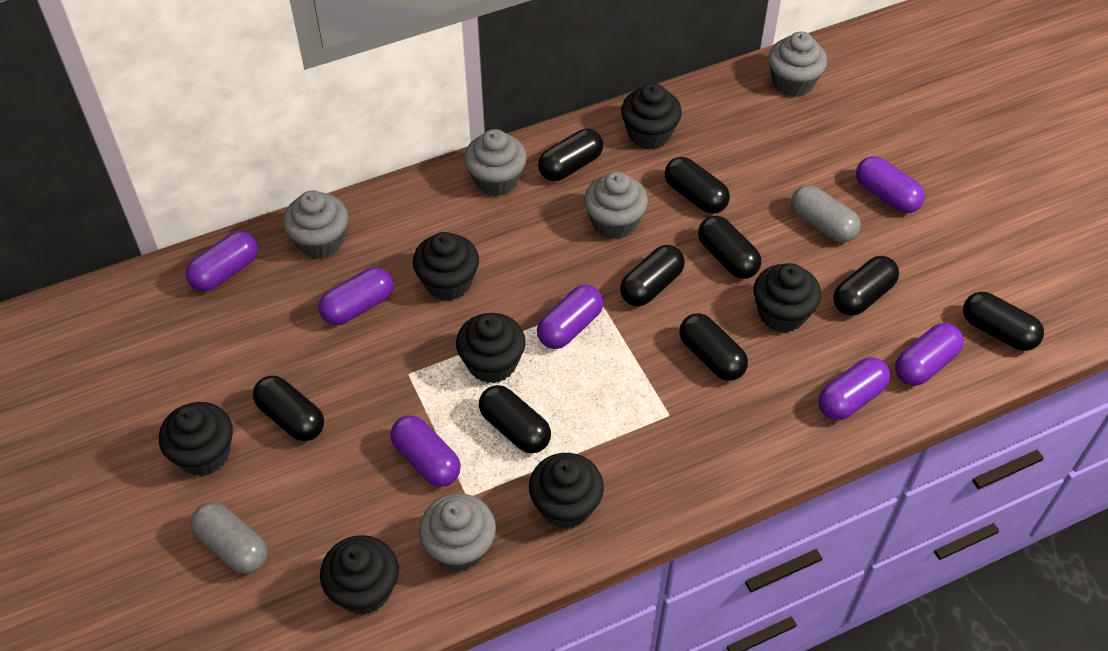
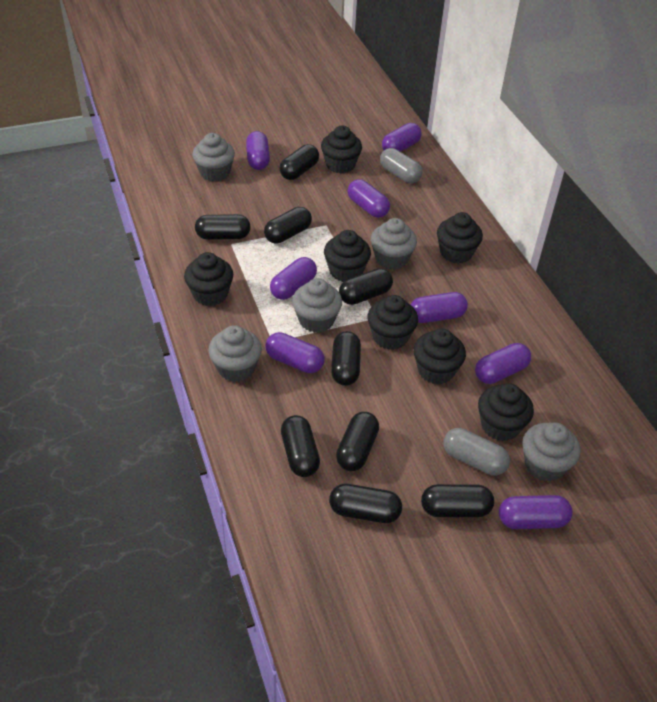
purple capsule: 7 -> 8

